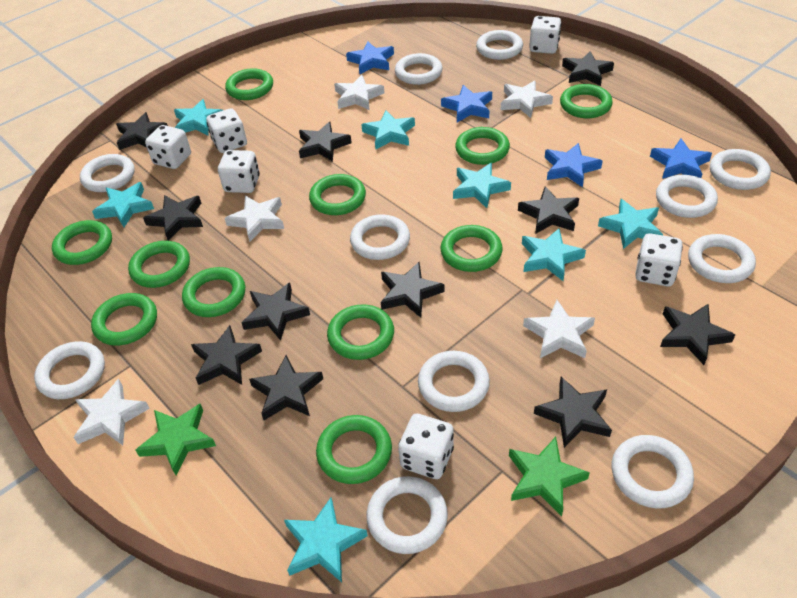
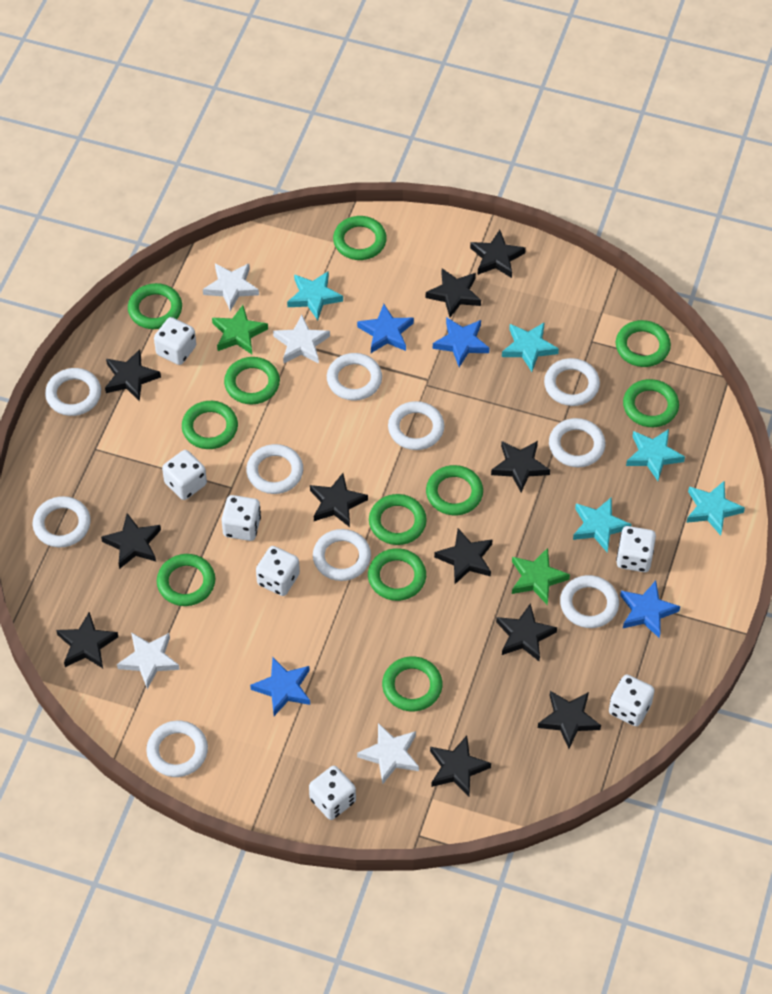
turquoise star: 7 -> 5
white dice: 6 -> 7
white ring: 11 -> 10
white star: 5 -> 4

